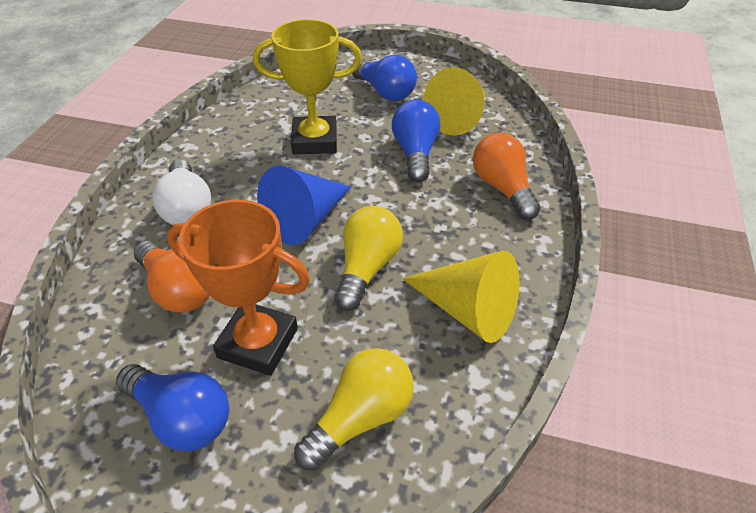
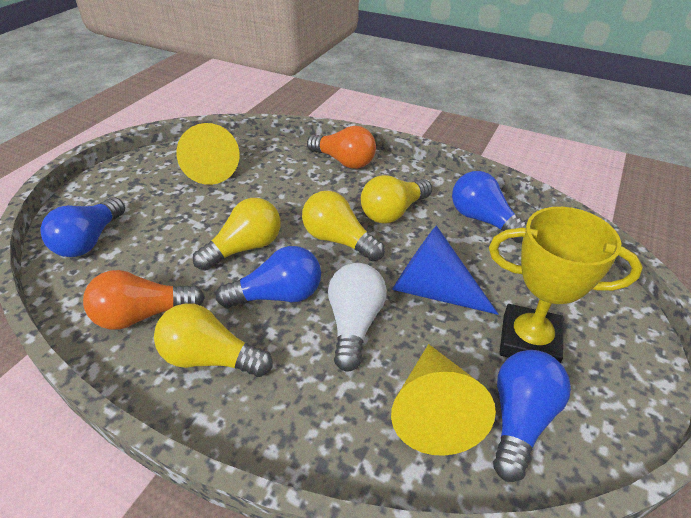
blue light bulb: 3 -> 4
orange trophy: 1 -> 0
yellow light bulb: 2 -> 4

